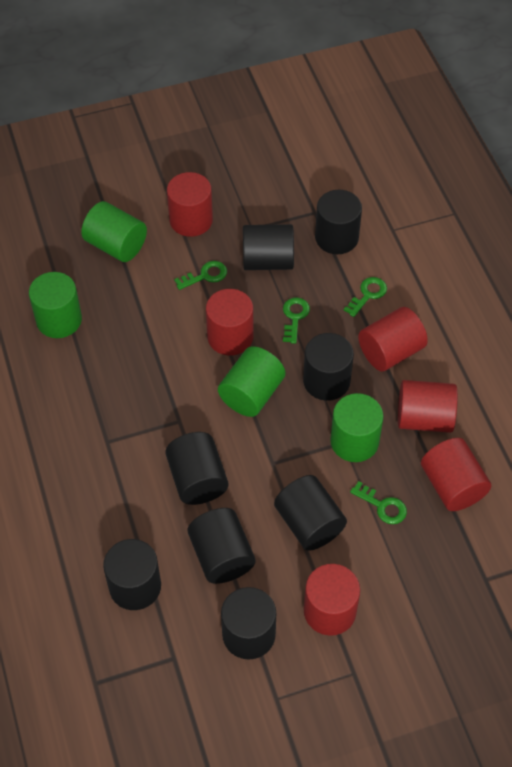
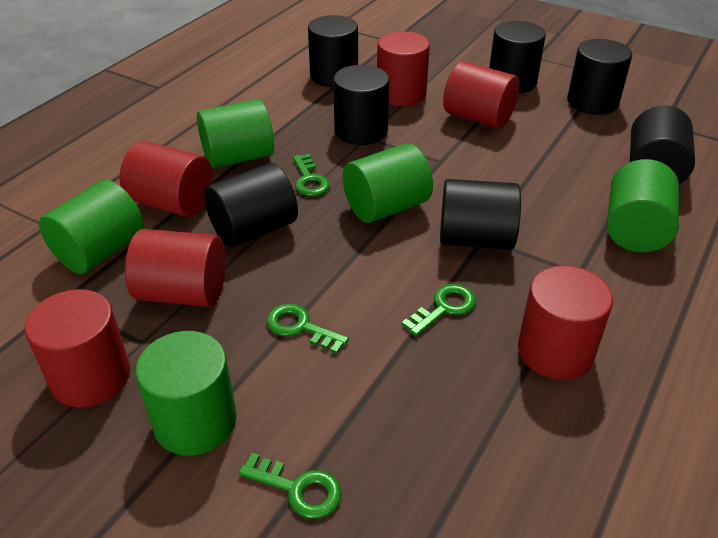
black cylinder: 8 -> 7
green cylinder: 4 -> 5

